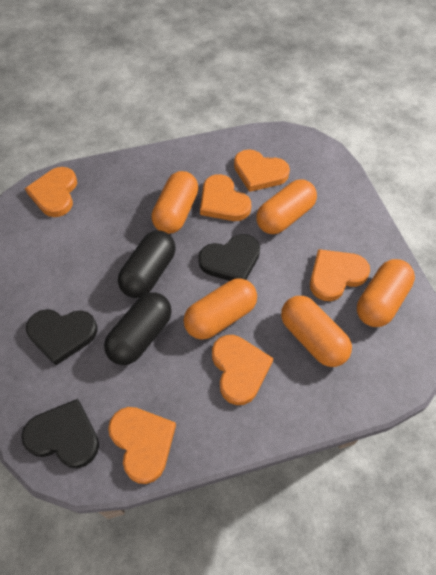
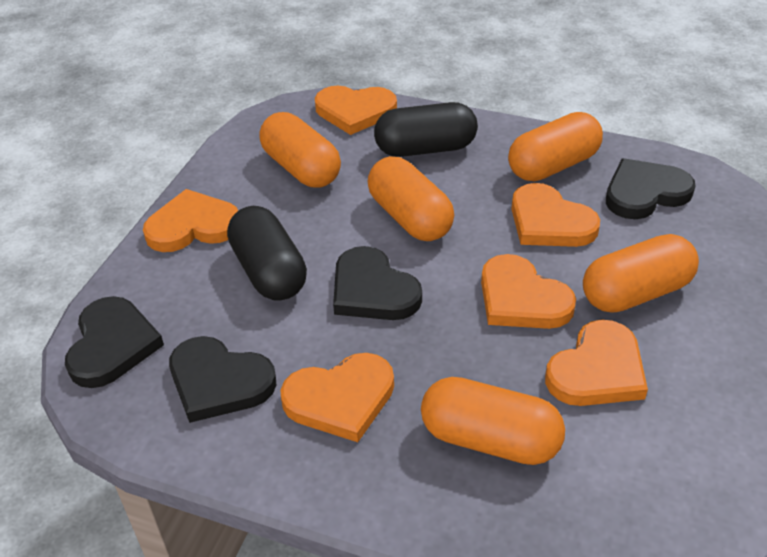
black heart: 3 -> 4

